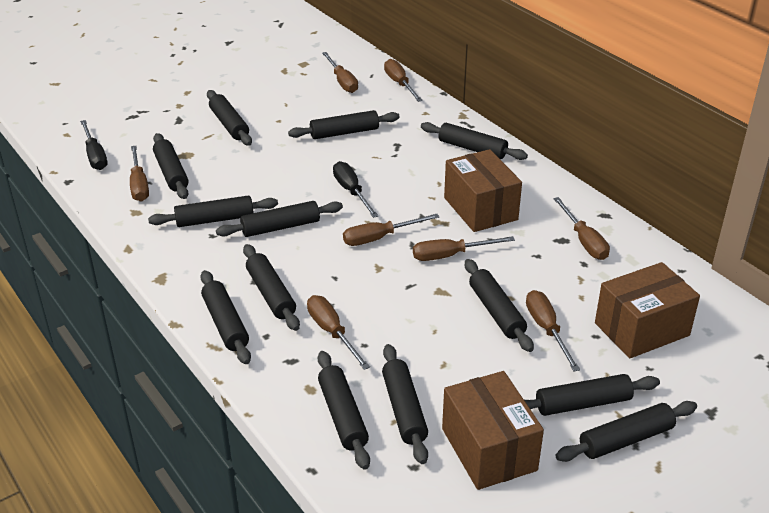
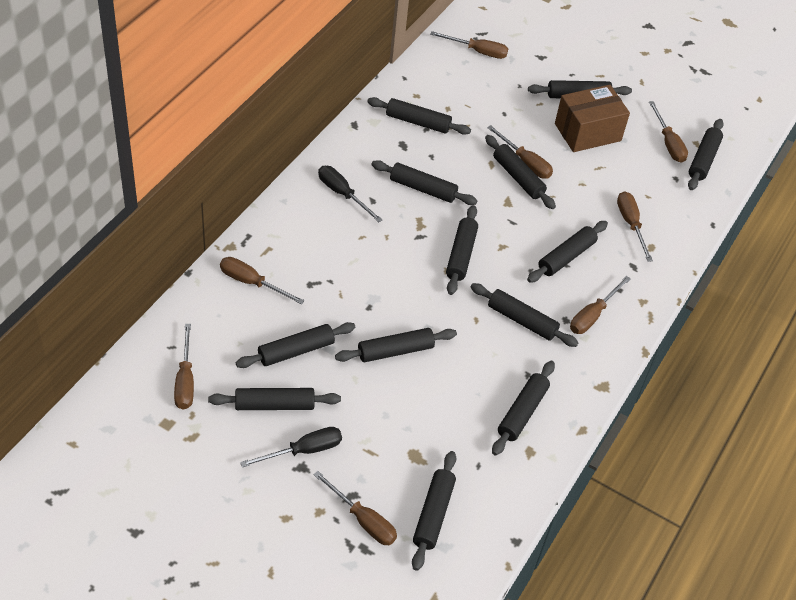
brown box: 3 -> 1

